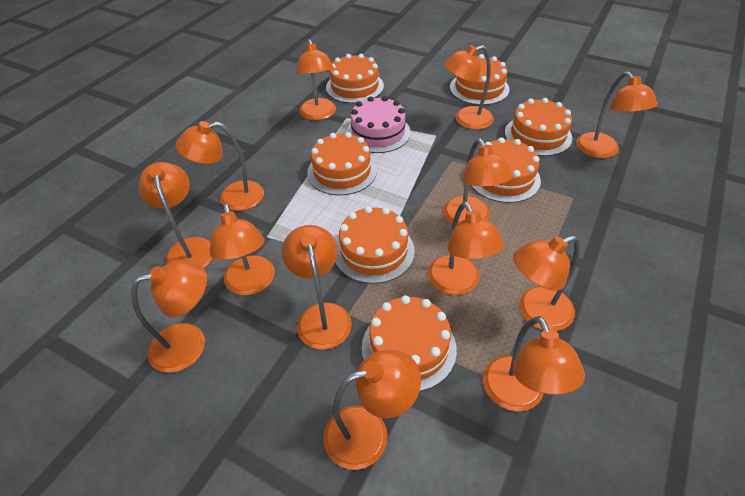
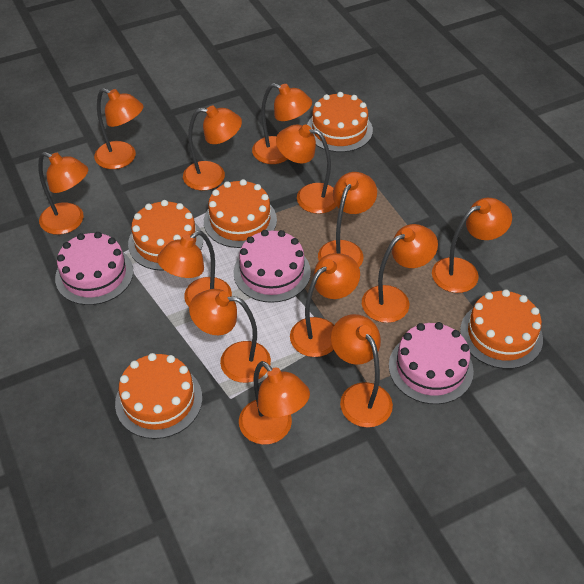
orange cake: 7 -> 5
pink cake: 1 -> 3

